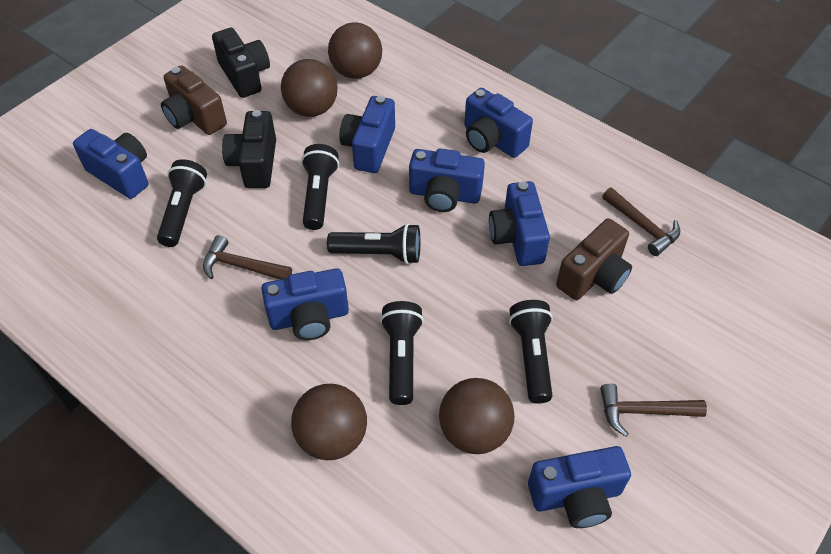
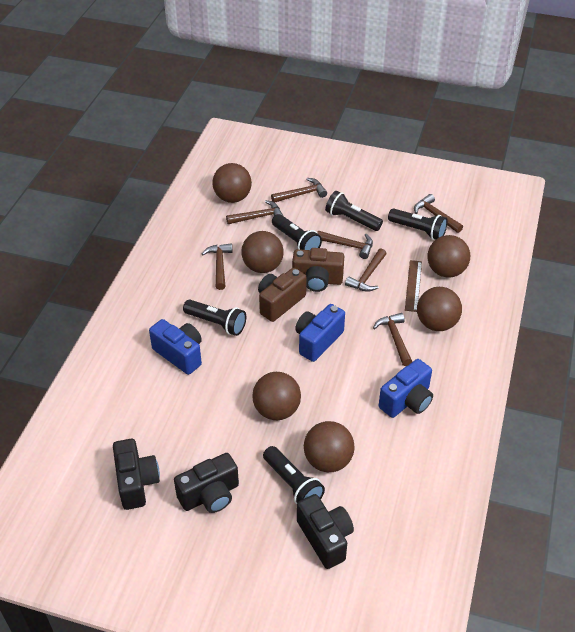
black camera: 2 -> 3
blue camera: 7 -> 3
brown ball: 4 -> 6
brown hammer: 3 -> 7
brown ruler: 0 -> 1

